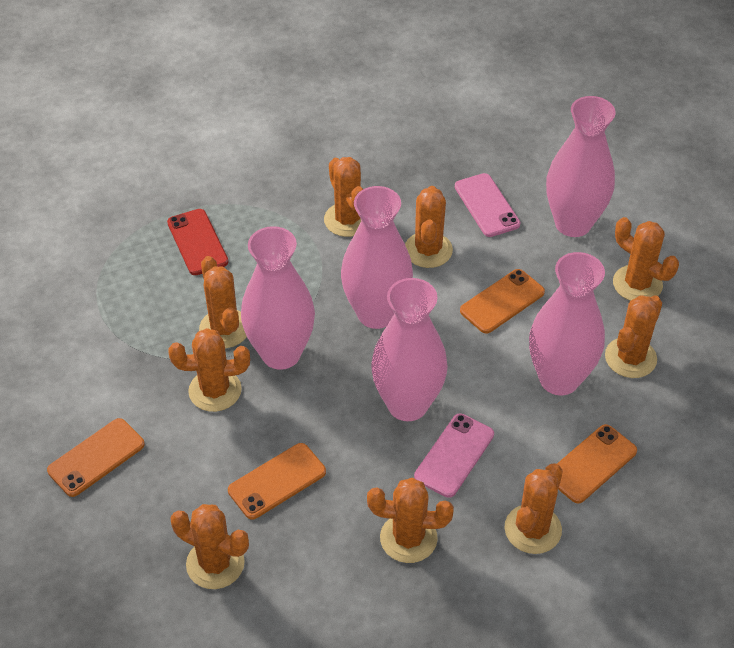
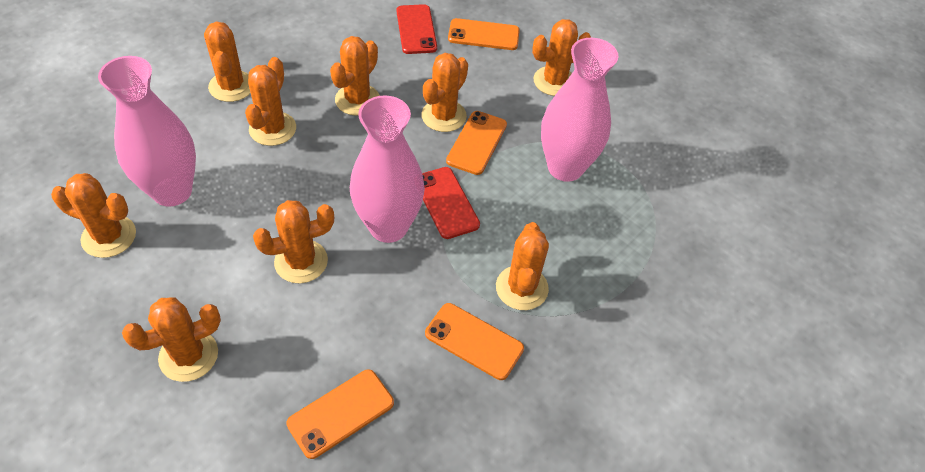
pink phone: 2 -> 0
pink vase: 5 -> 3
red phone: 1 -> 2

